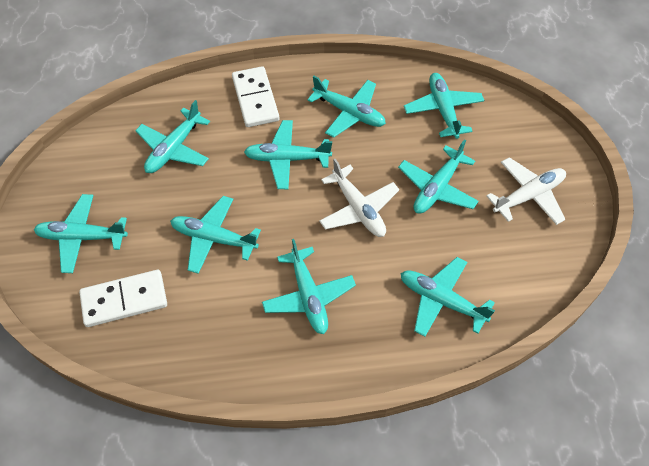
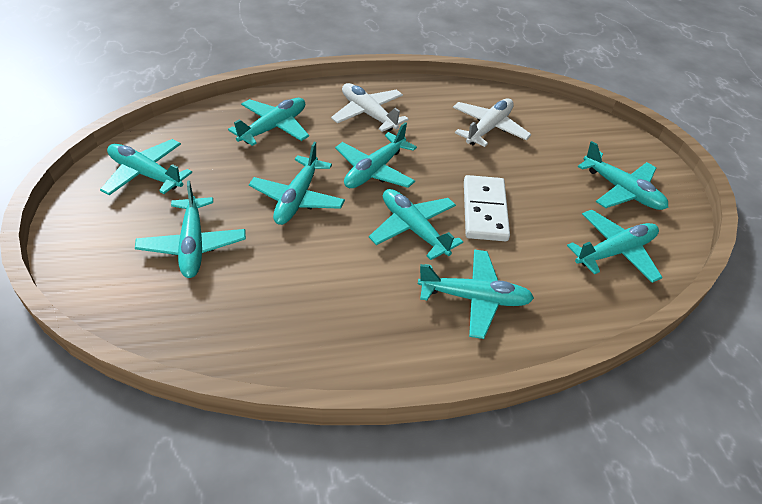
white domino: 2 -> 1

